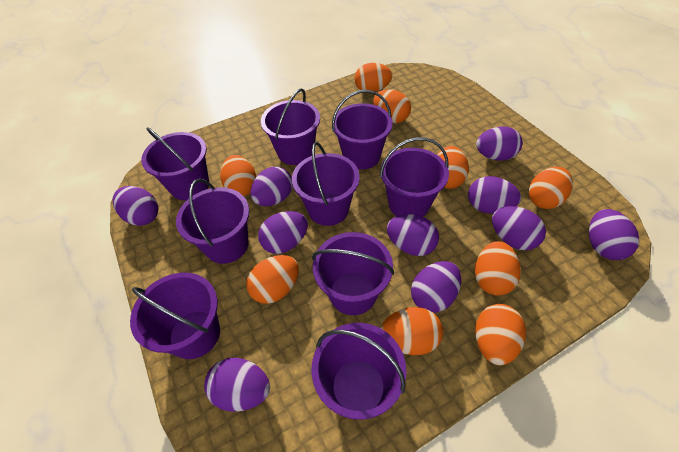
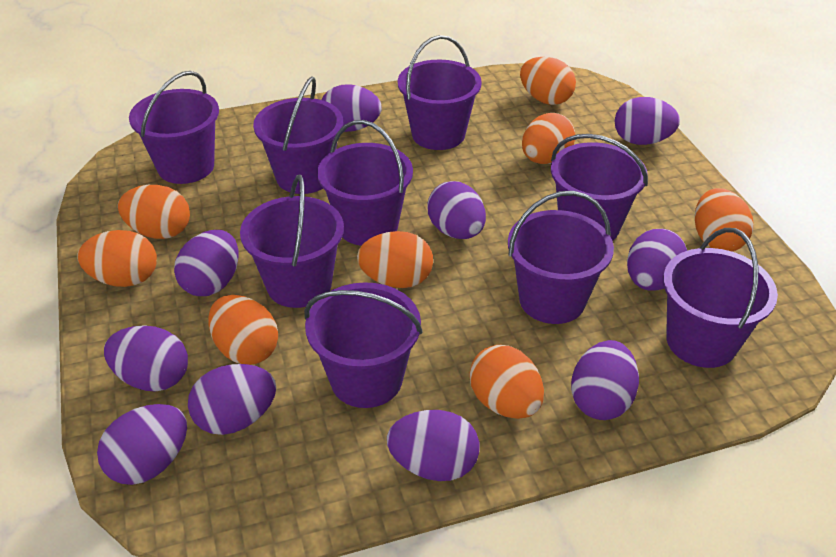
orange egg: 9 -> 8

